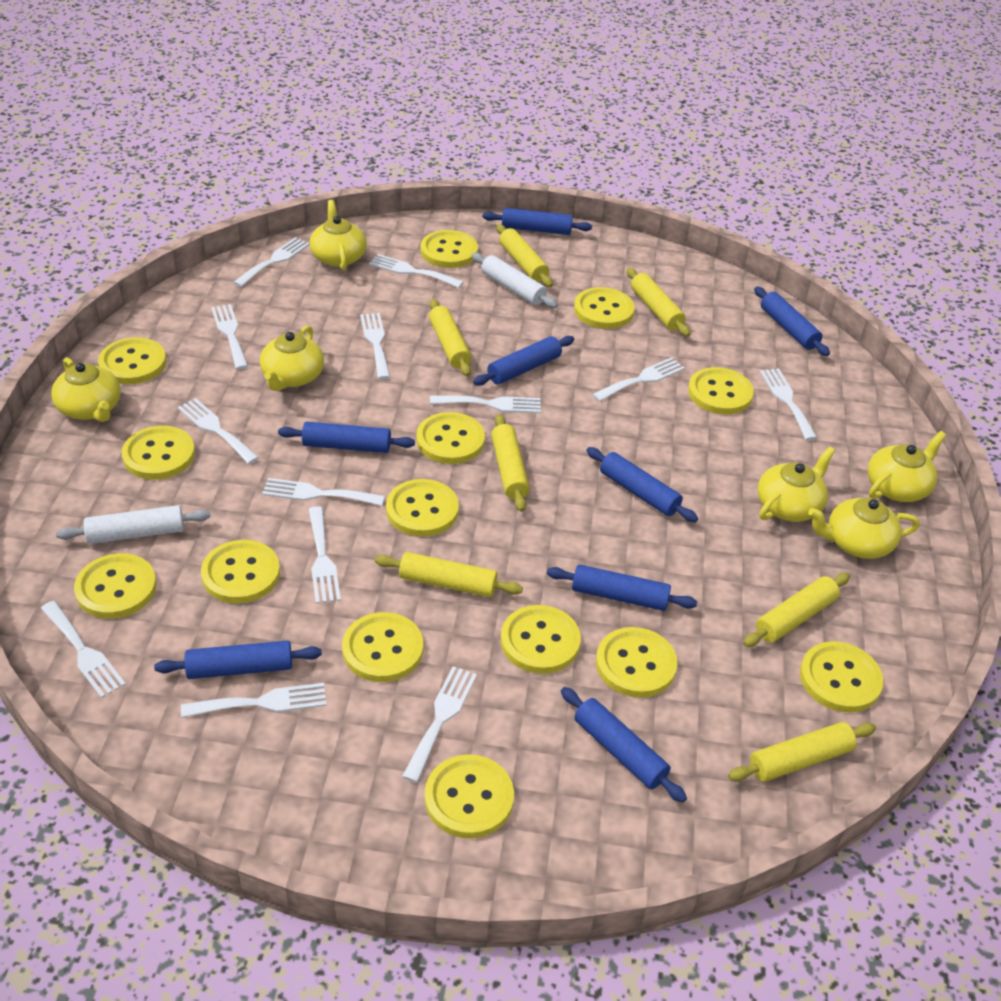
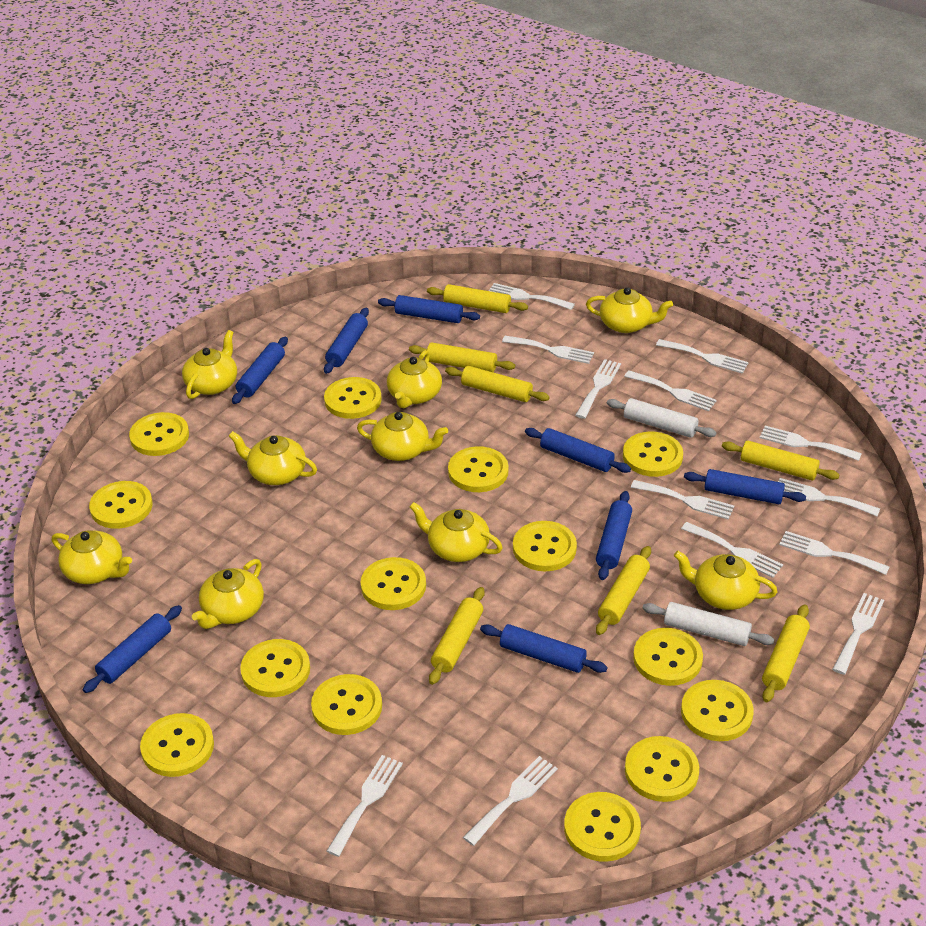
yellow teapot: 6 -> 9

